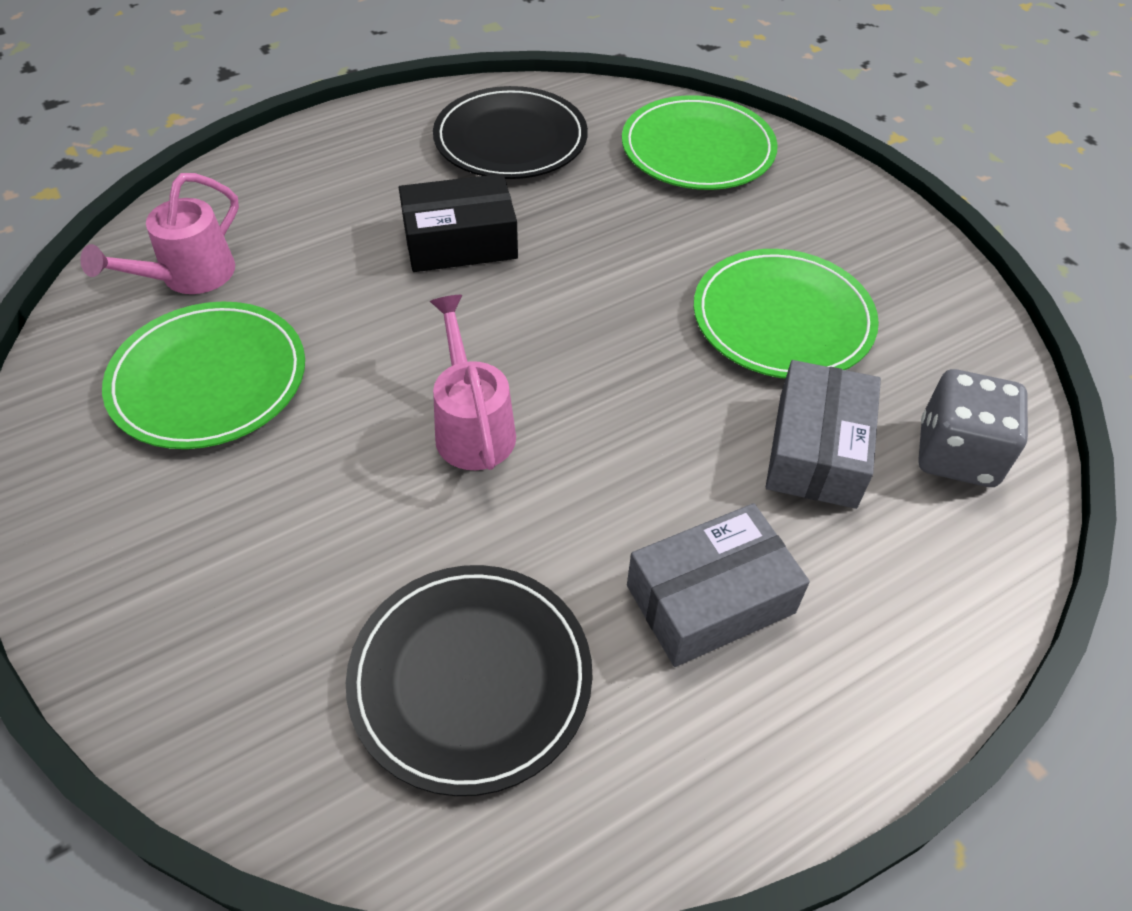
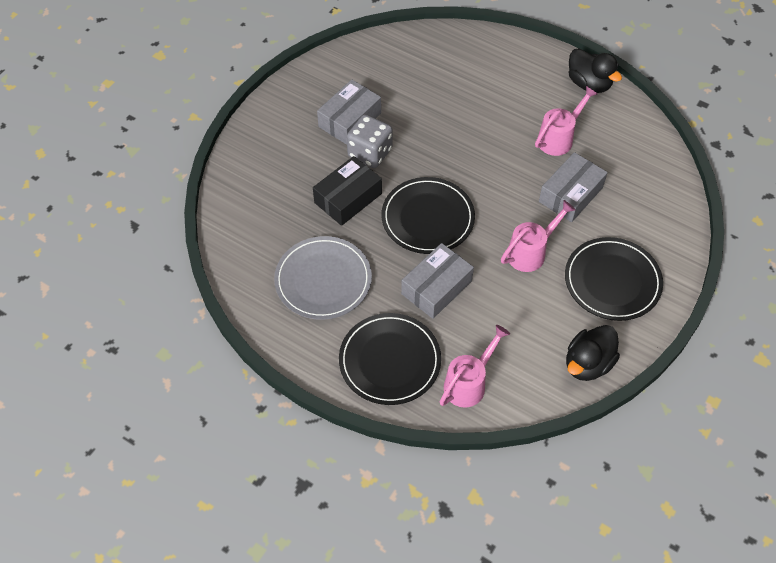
black duck: 0 -> 2
black plate: 2 -> 3
green plate: 3 -> 0
grey box: 2 -> 3
grey plate: 0 -> 1
pink watering can: 2 -> 3

